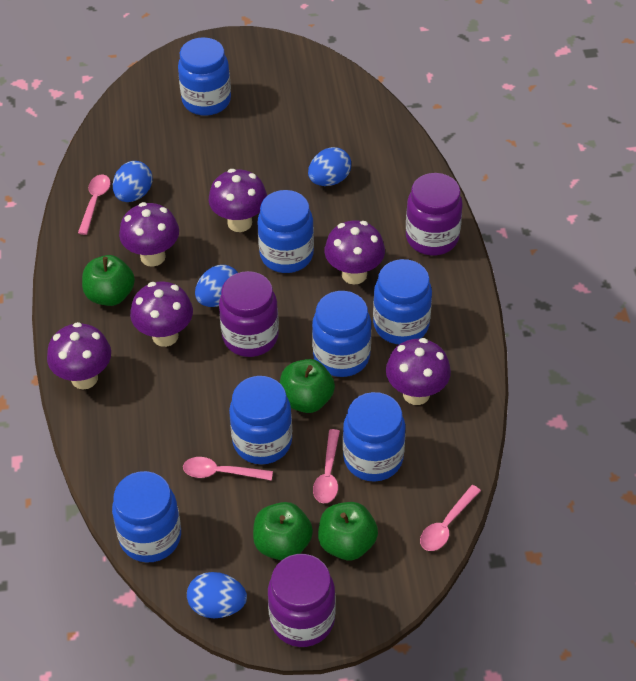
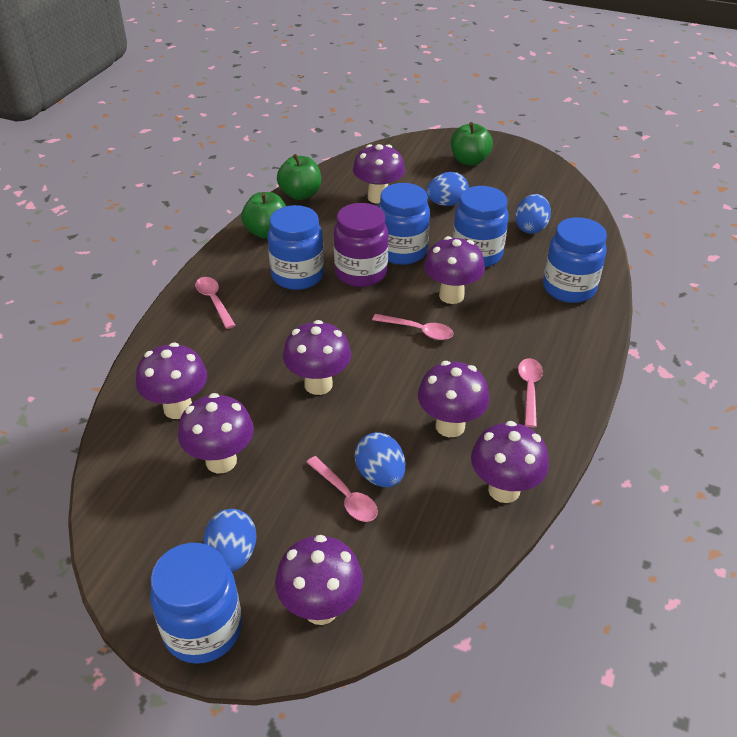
blue jar: 7 -> 5
green apple: 4 -> 3
purple jar: 3 -> 1
purple mushroom: 6 -> 8

